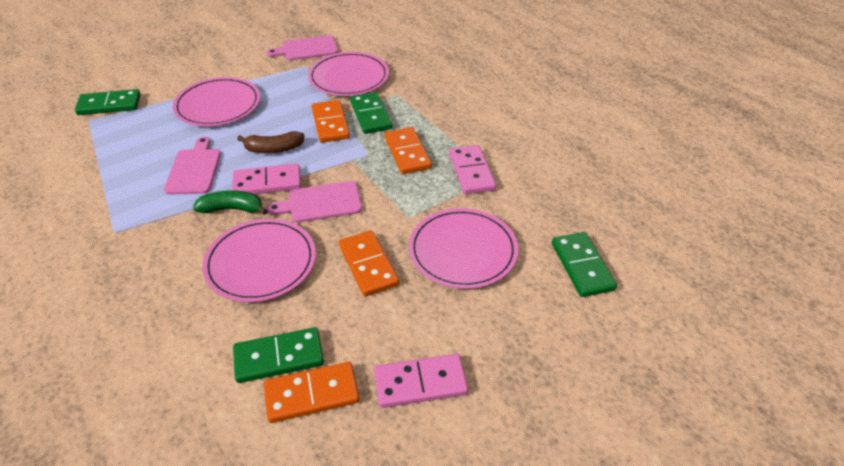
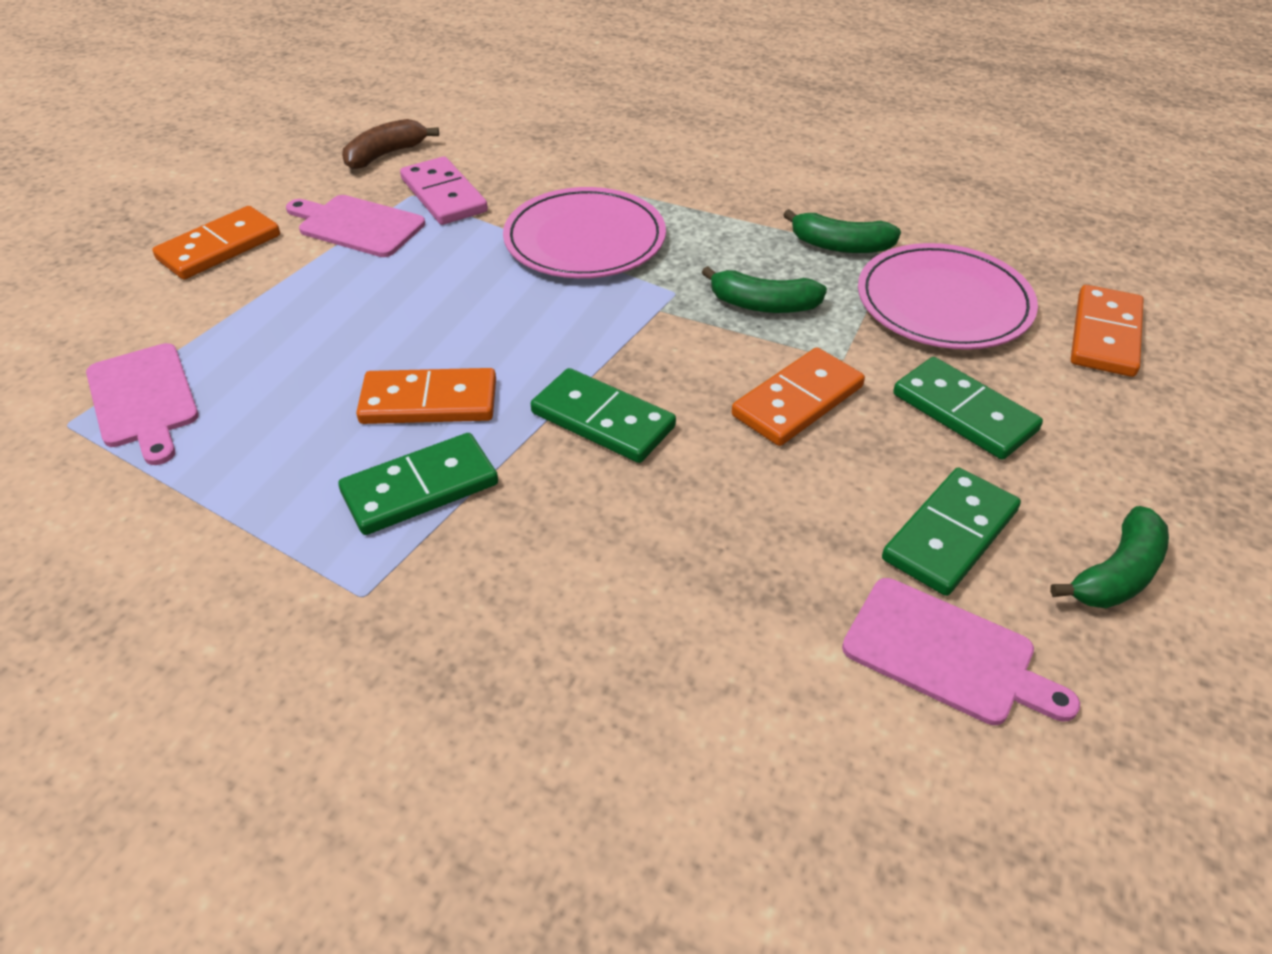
green banana: 1 -> 3
pink domino: 3 -> 1
pink plate: 4 -> 2

